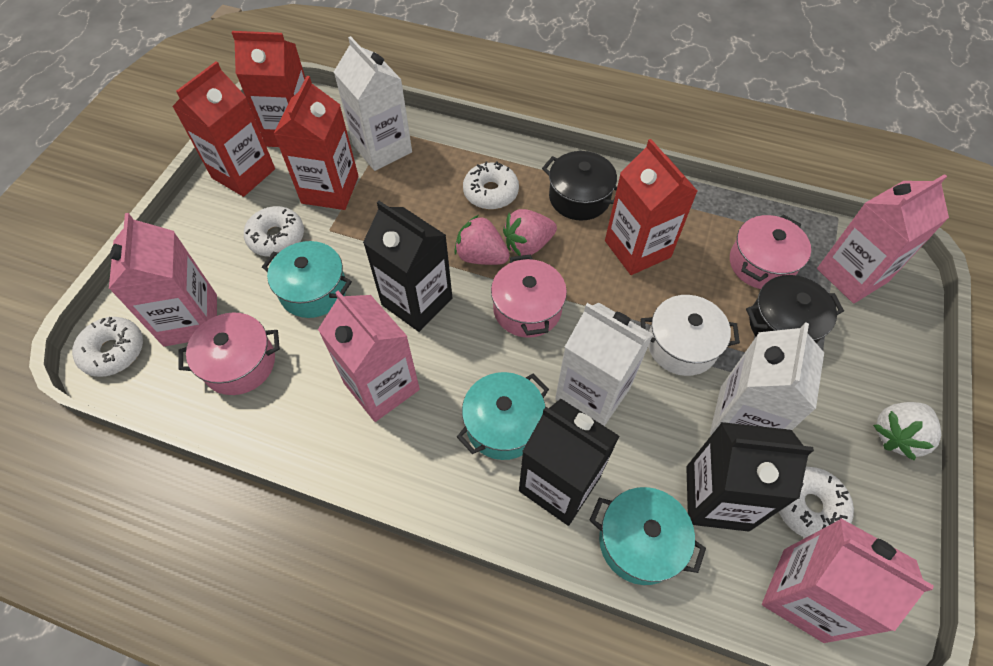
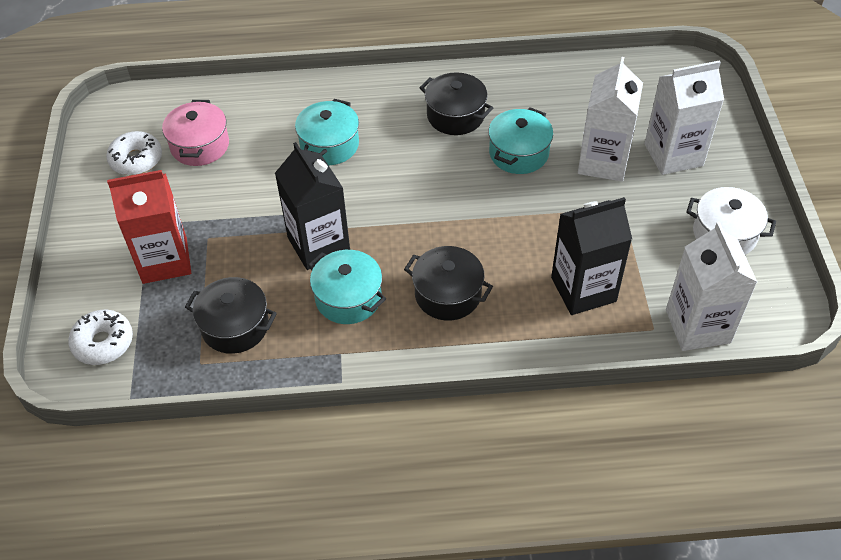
black carton: 3 -> 2
black pot: 2 -> 3
pink carton: 4 -> 0
pink pot: 3 -> 1
pink strawberry: 2 -> 0
red carton: 4 -> 1
white donut: 4 -> 2
white strawberry: 1 -> 0

